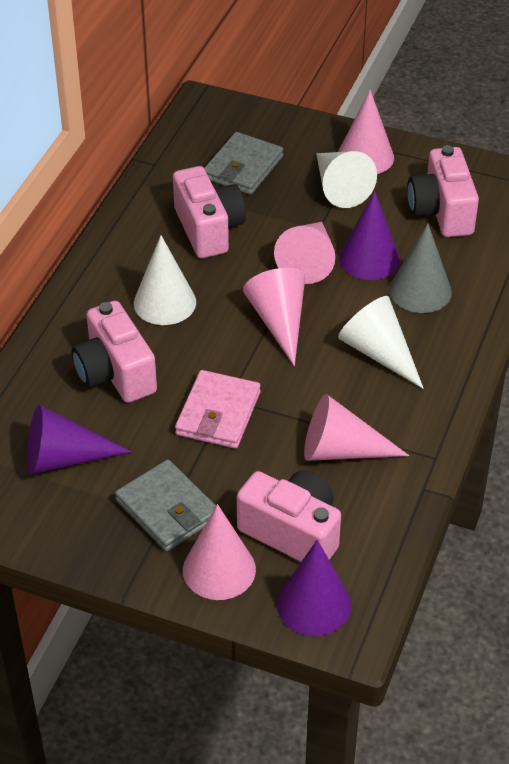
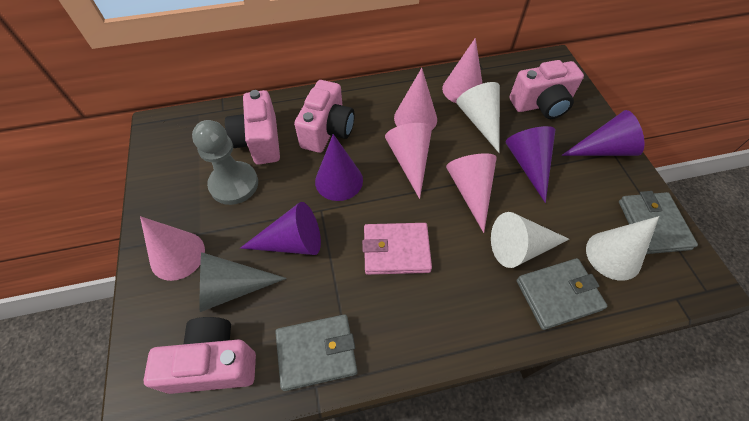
grey pawn: 0 -> 1
grey wallet: 2 -> 3
purple cone: 3 -> 4

